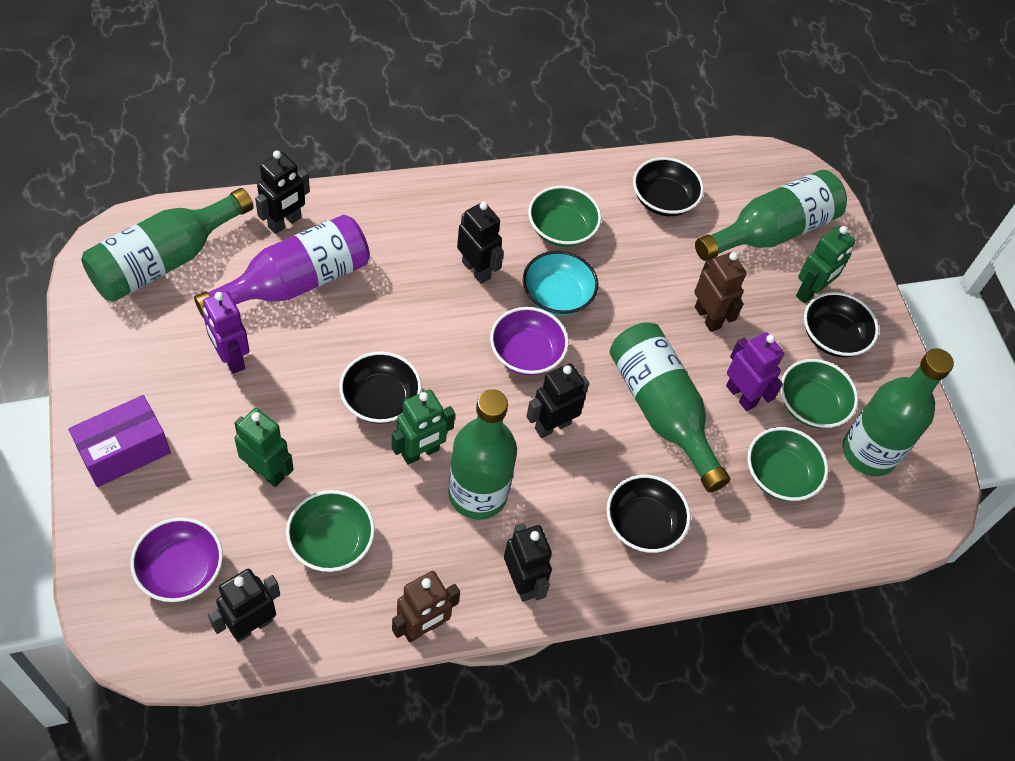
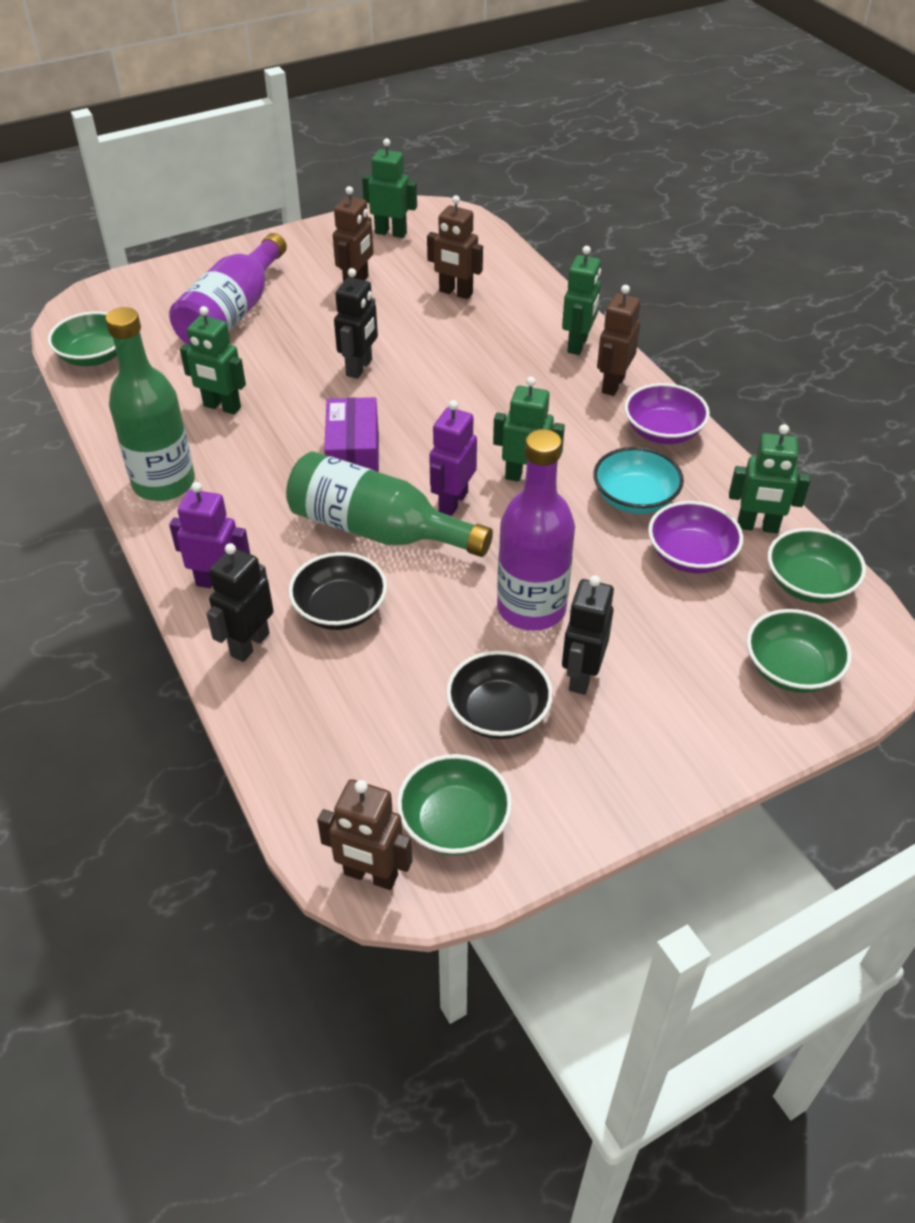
black bowl: 4 -> 2
black robot: 5 -> 3
brown robot: 2 -> 4
green bottle: 5 -> 2
green robot: 3 -> 5
purple bottle: 1 -> 2

